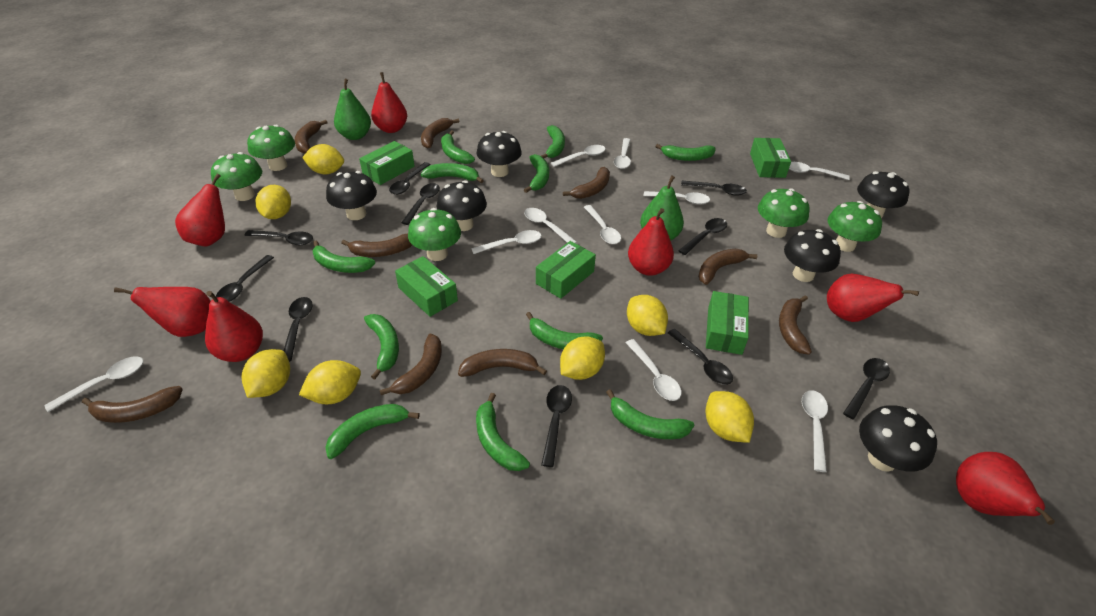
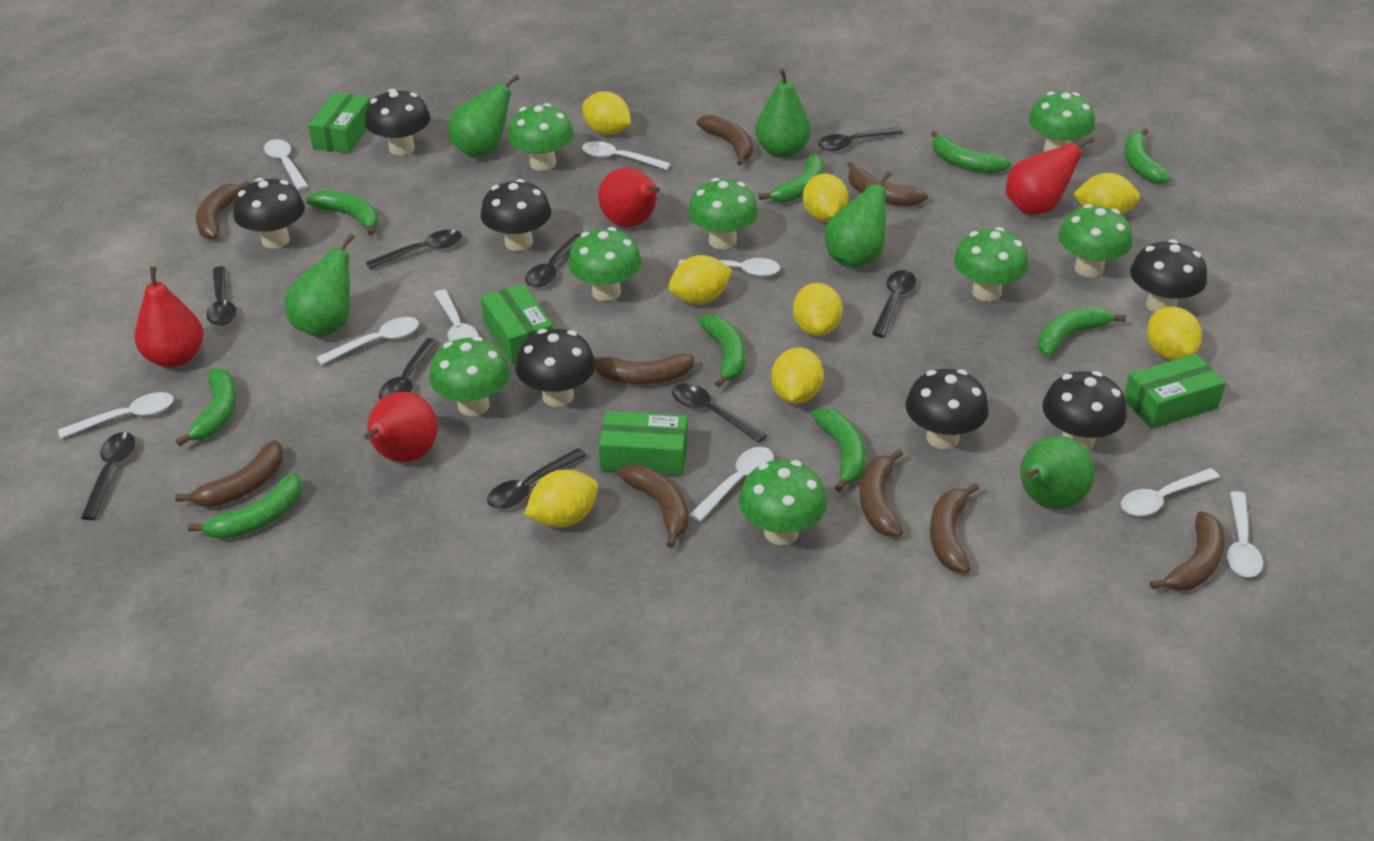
black mushroom: 6 -> 7
black spoon: 10 -> 9
green banana: 11 -> 9
green box: 5 -> 4
green mushroom: 5 -> 8
green pear: 2 -> 5
red pear: 7 -> 4
white spoon: 10 -> 9
yellow lemon: 7 -> 8

